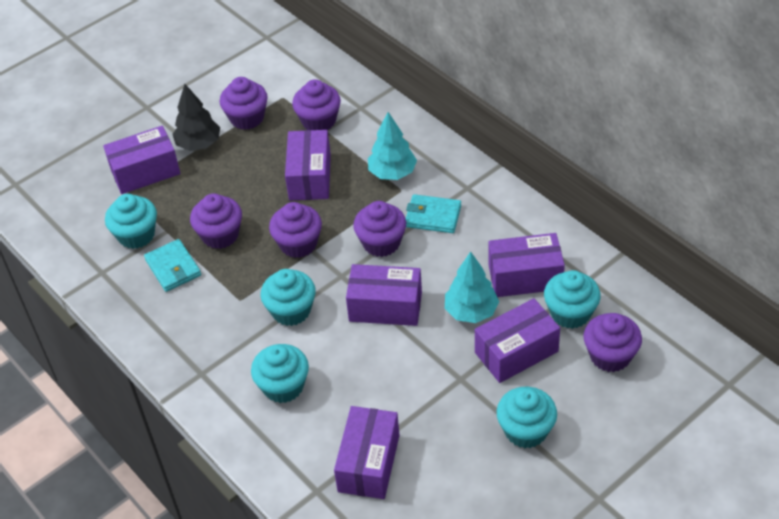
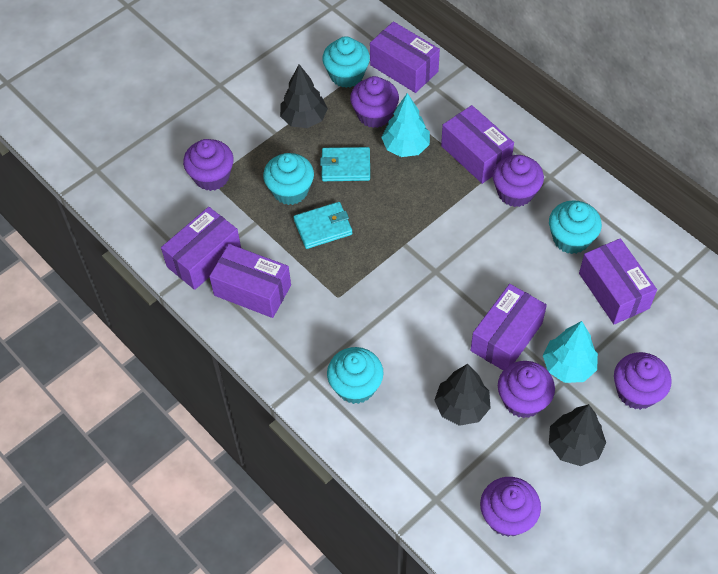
black tree: 1 -> 3
turquoise cupcake: 5 -> 4

